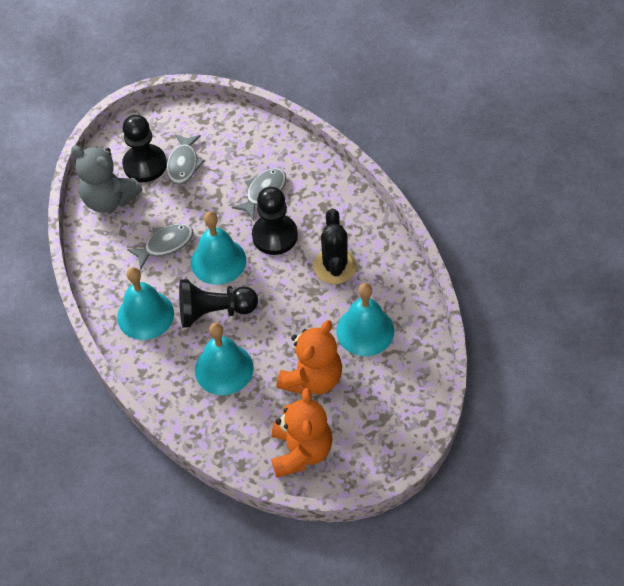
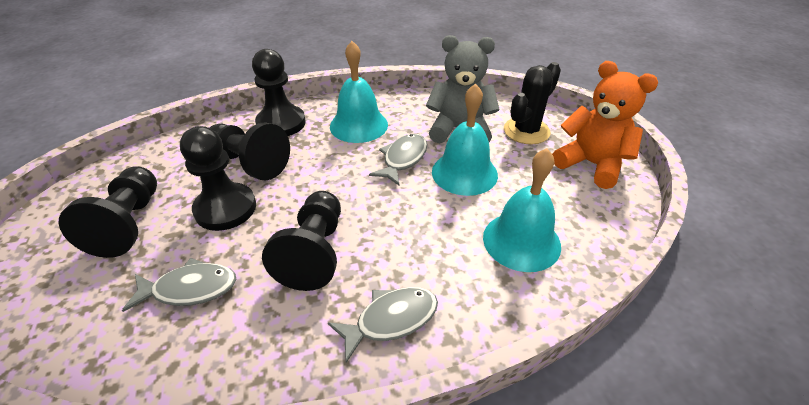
black pawn: 3 -> 5
orange teddy bear: 2 -> 1
turquoise bell: 4 -> 3

